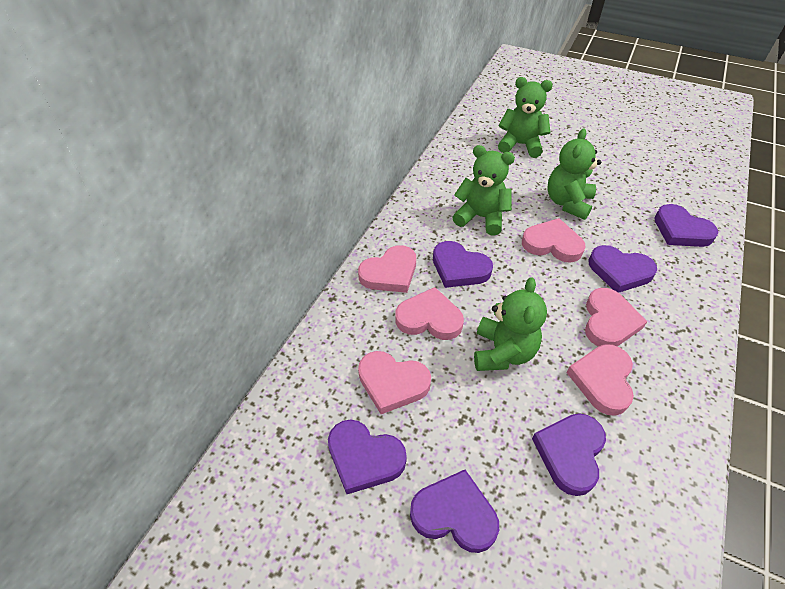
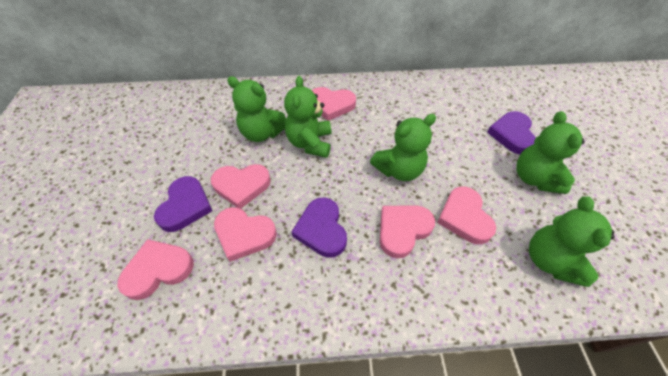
green teddy bear: 4 -> 5
purple heart: 6 -> 3

